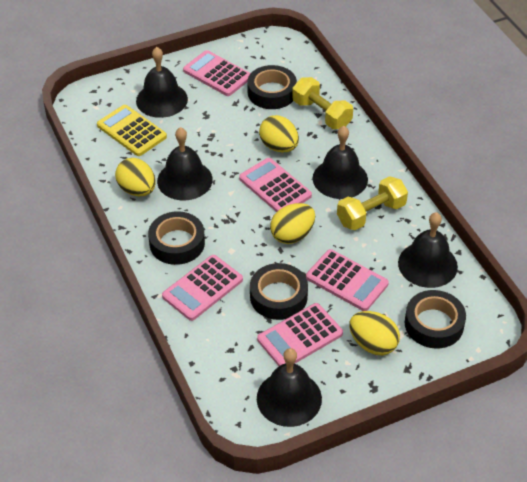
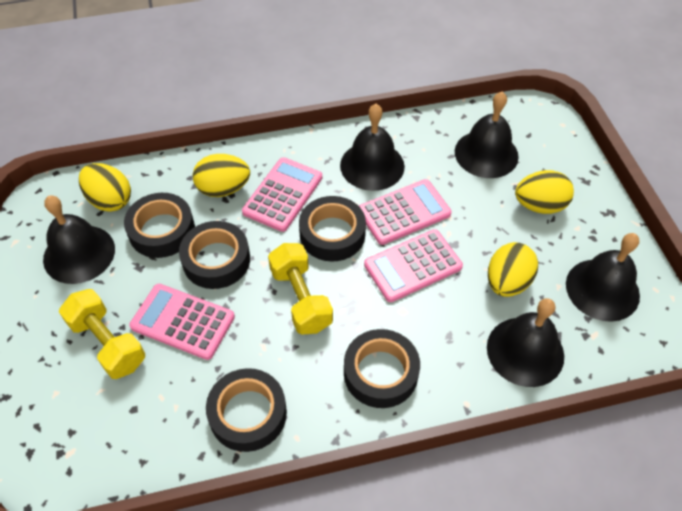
black tape: 4 -> 5
pink calculator: 5 -> 4
yellow calculator: 1 -> 0

